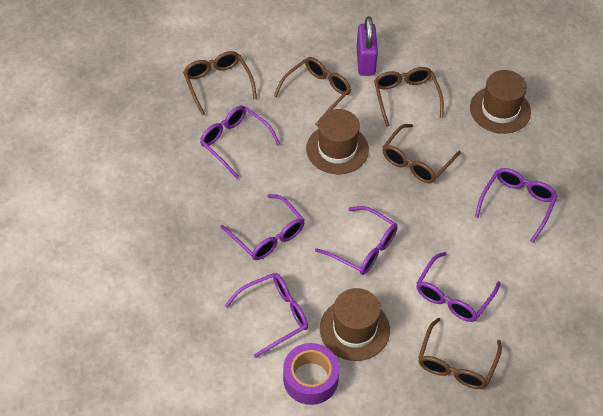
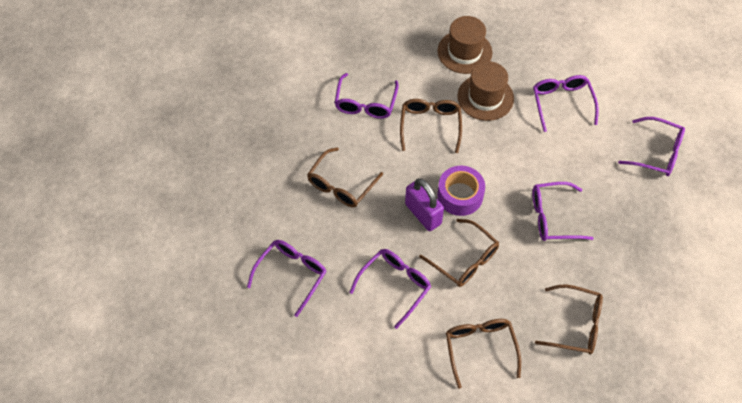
brown hat: 3 -> 2

